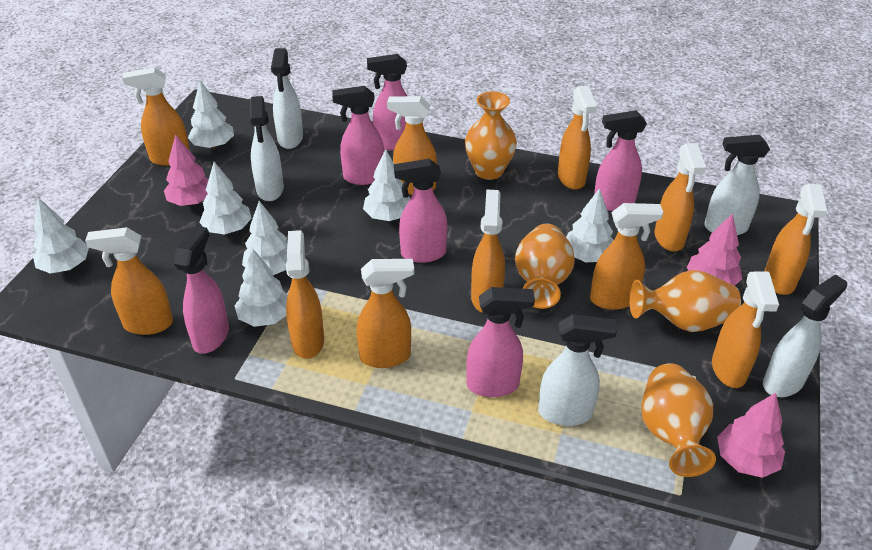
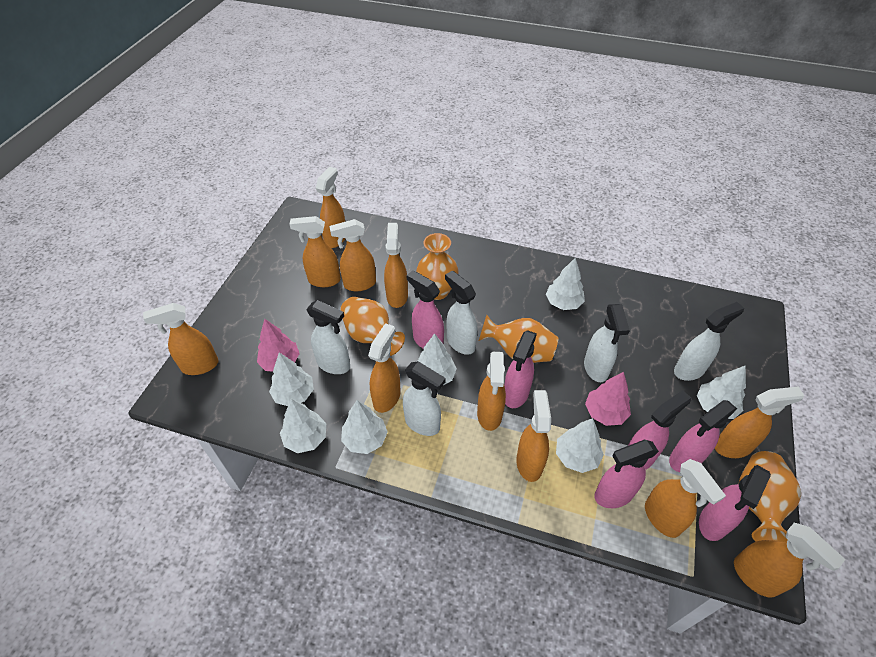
pink tree: 3 -> 2

